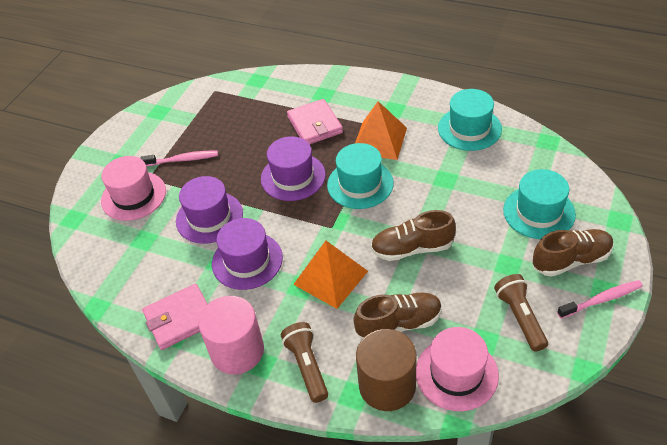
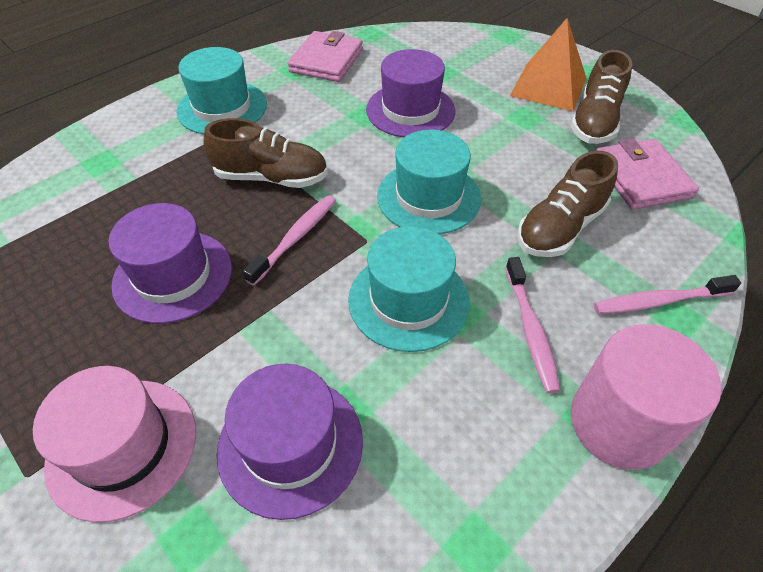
brown cylinder: 1 -> 0
brown flashlight: 2 -> 0
orange pyramid: 2 -> 1
pink hat: 2 -> 1
pink toothbrush: 2 -> 3

